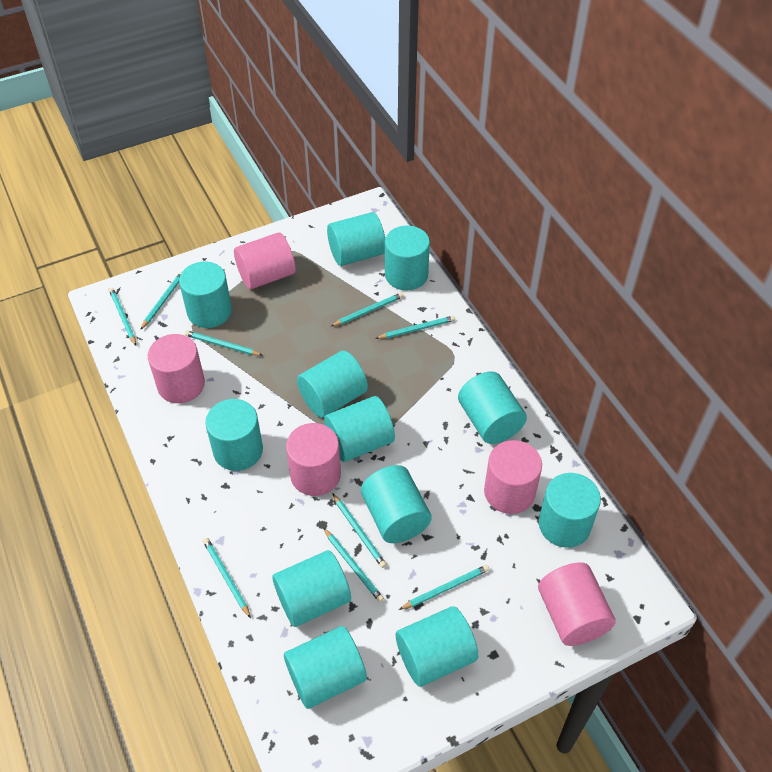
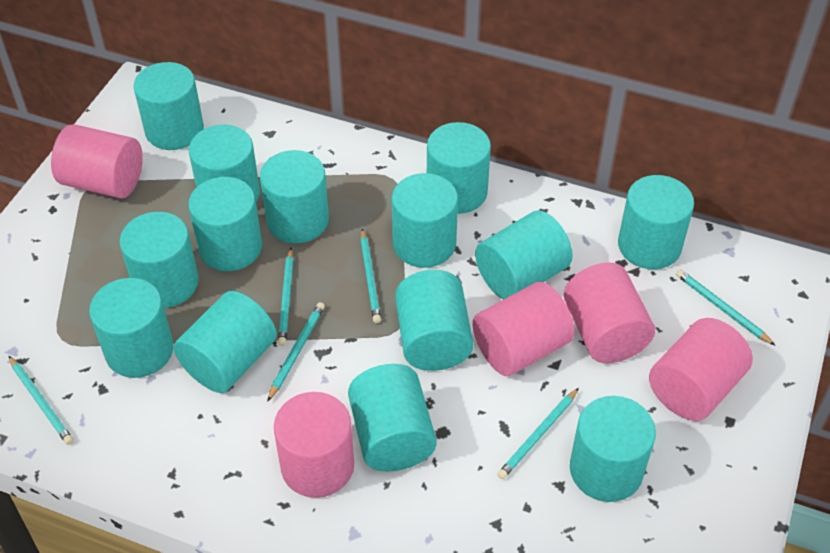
turquoise cylinder: 12 -> 14
turquoise pencil: 9 -> 6

